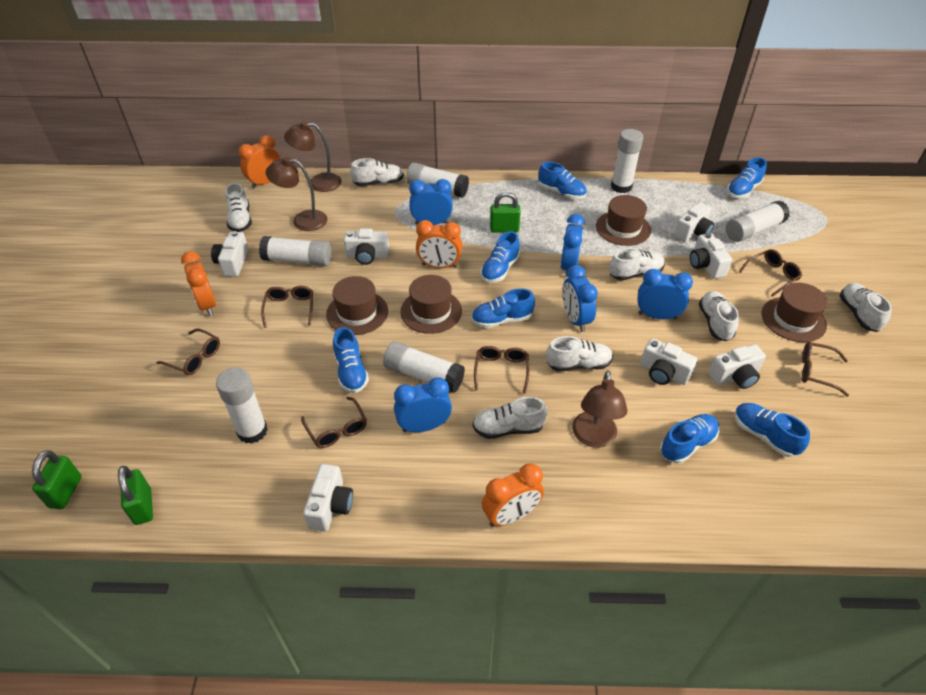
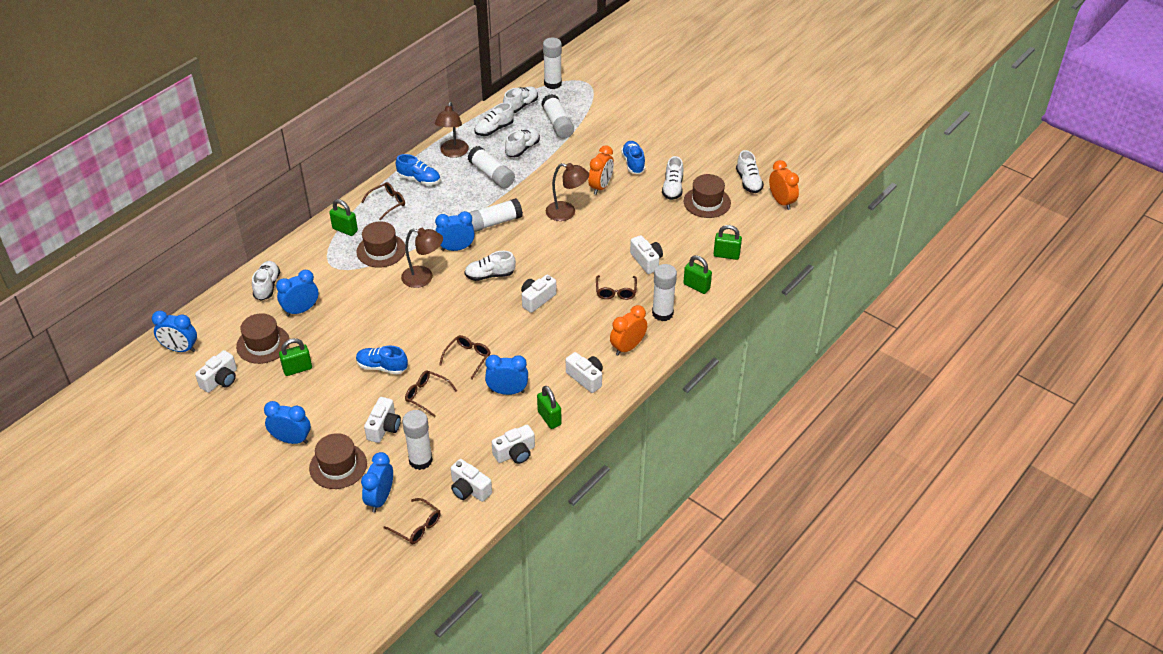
blue clock: 5 -> 6
blue shoe: 7 -> 3
brown glasses: 6 -> 5
green padlock: 3 -> 5
orange clock: 4 -> 3

